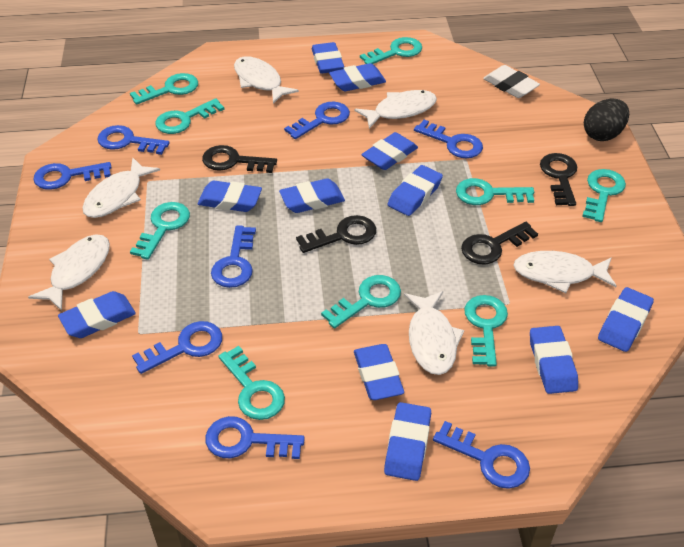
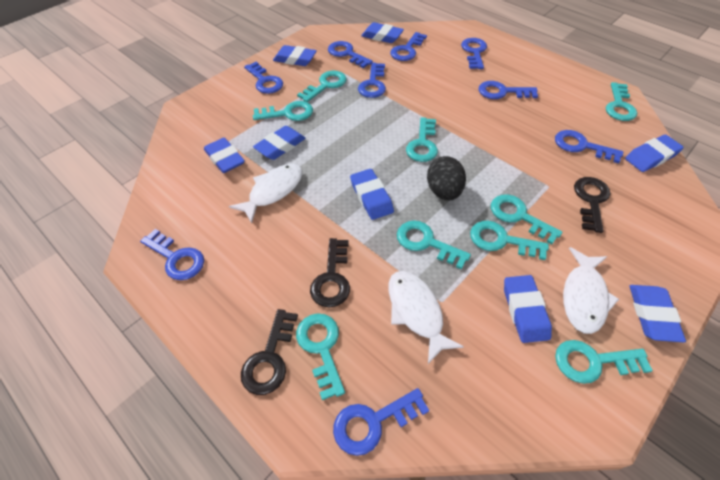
black key: 4 -> 3
blue eraser: 11 -> 8
blue key: 8 -> 9
white eraser: 1 -> 0
white fish: 6 -> 3

